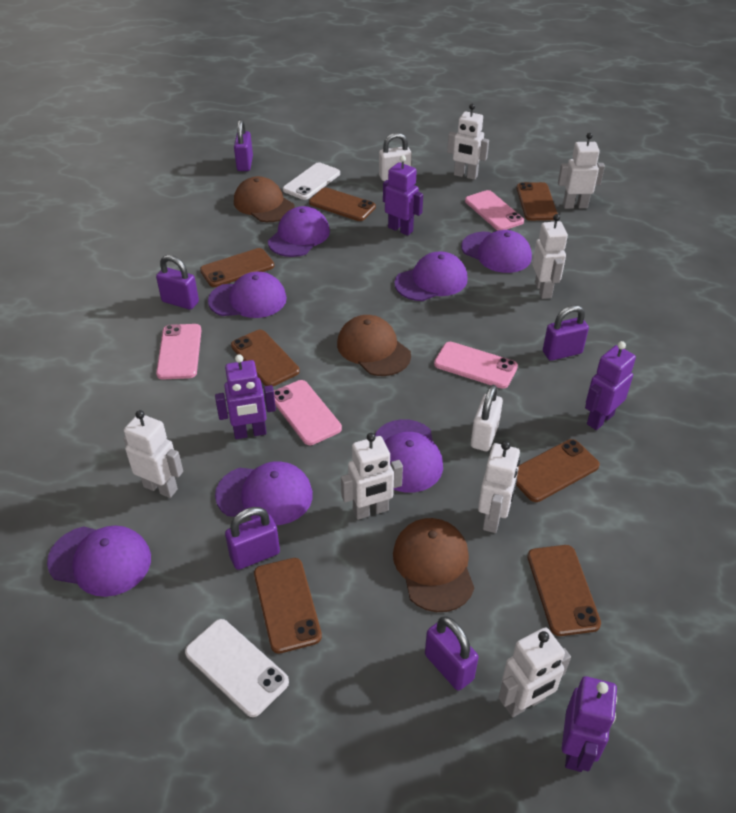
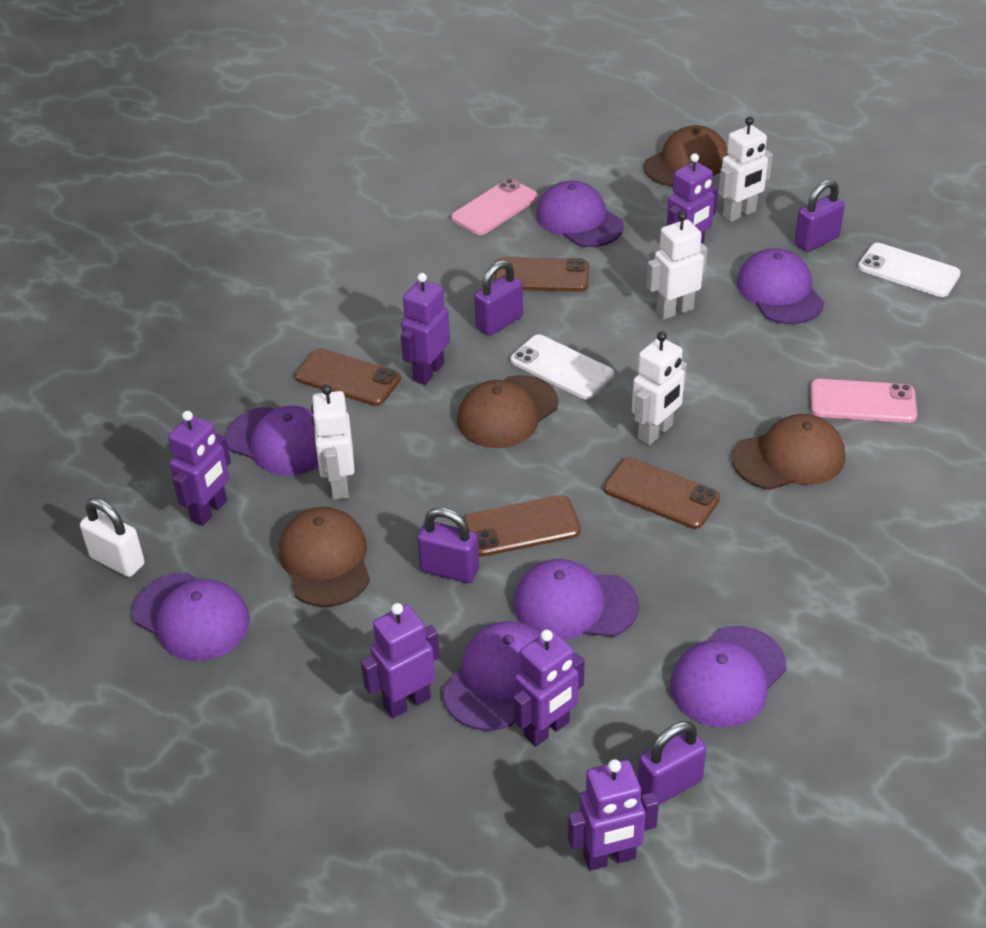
brown cap: 3 -> 4
brown phone: 7 -> 4
pink phone: 4 -> 2
purple padlock: 5 -> 4
purple robot: 4 -> 6
white padlock: 2 -> 1
white robot: 7 -> 4

